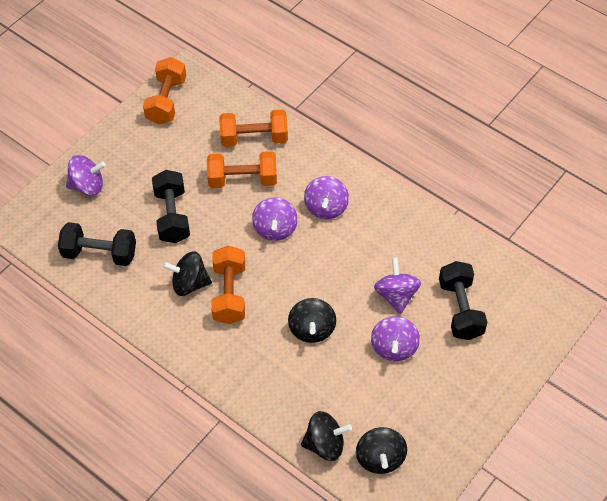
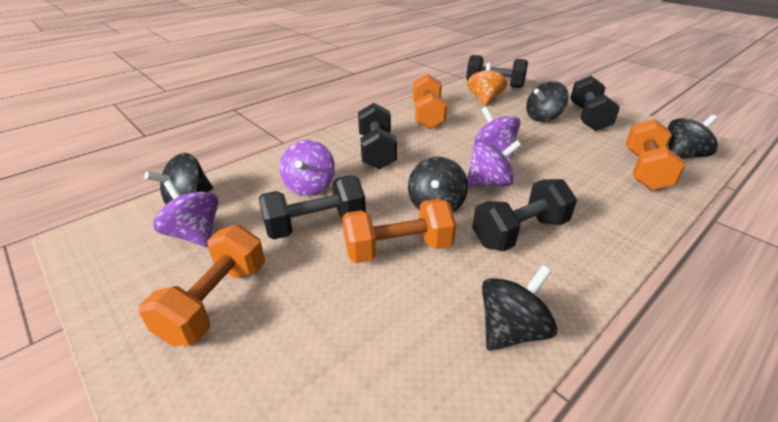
black dumbbell: 3 -> 5
black spinning top: 4 -> 5
orange spinning top: 0 -> 1
purple spinning top: 5 -> 4

